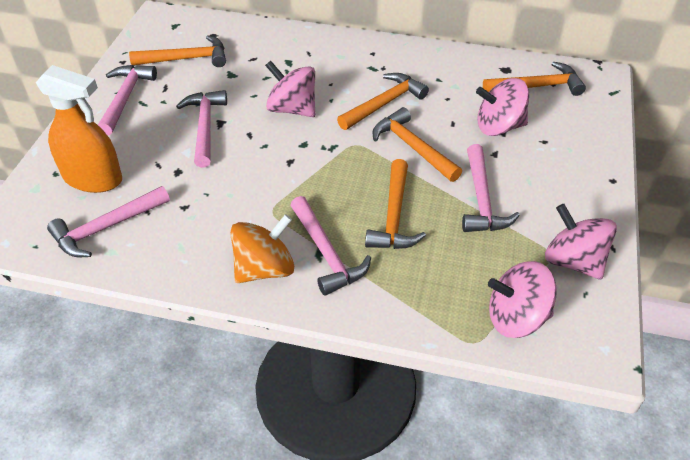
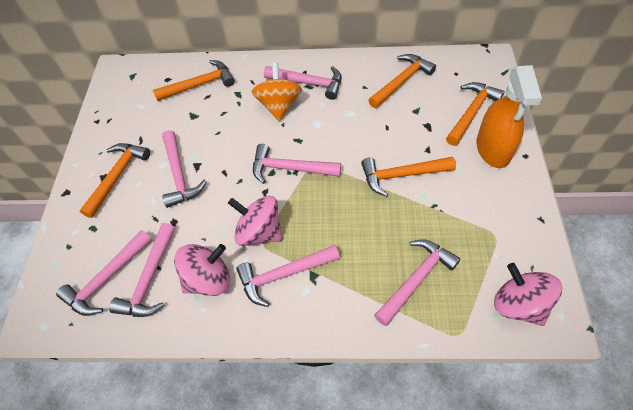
pink hammer: 5 -> 7
pink spinning top: 4 -> 3

